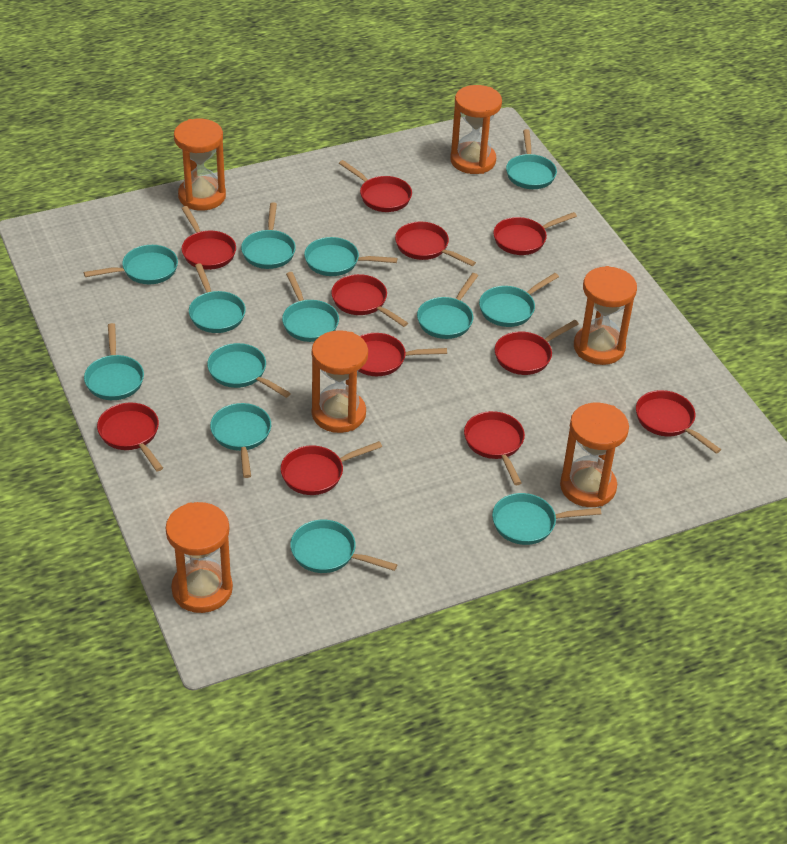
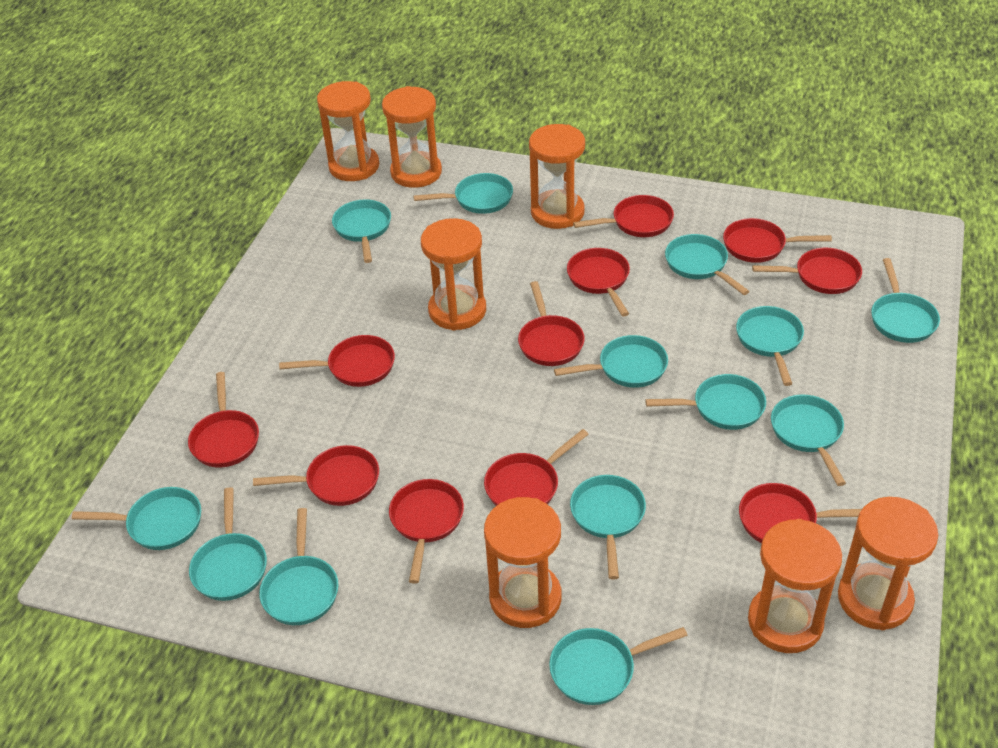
orange hourglass: 6 -> 7

